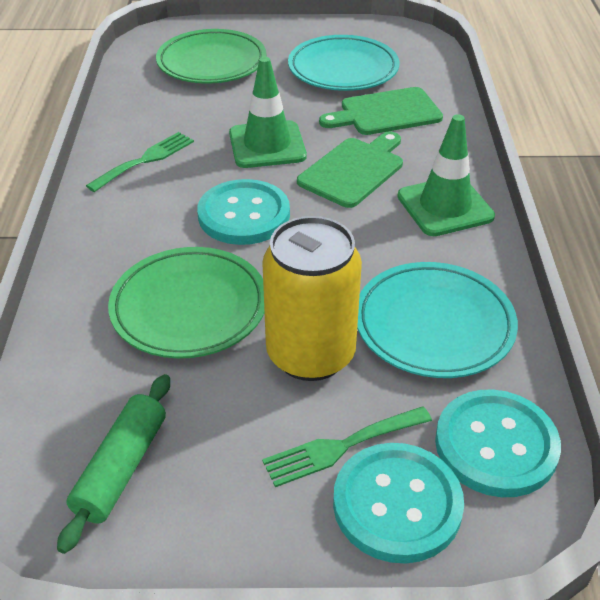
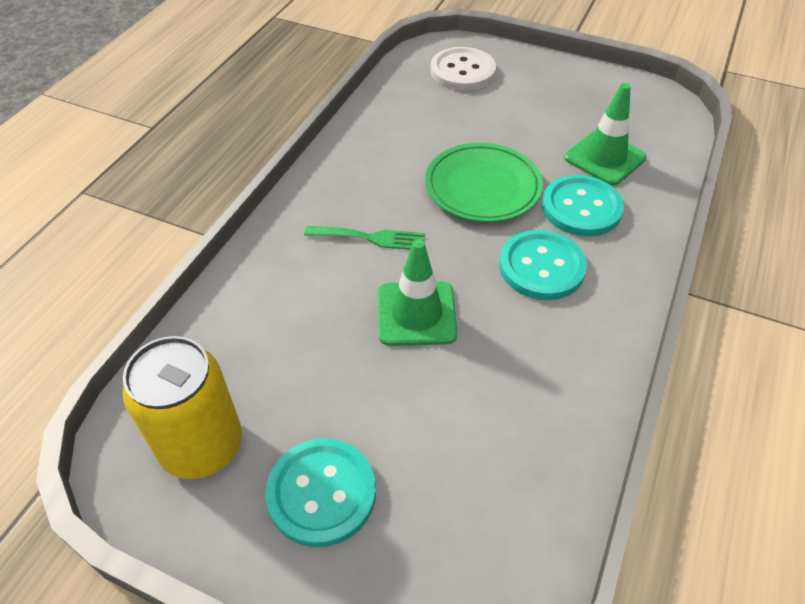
green cutting board: 2 -> 0
green fork: 2 -> 1
green plate: 2 -> 1
green rolling pin: 1 -> 0
turquoise plate: 2 -> 0
white button: 0 -> 1

